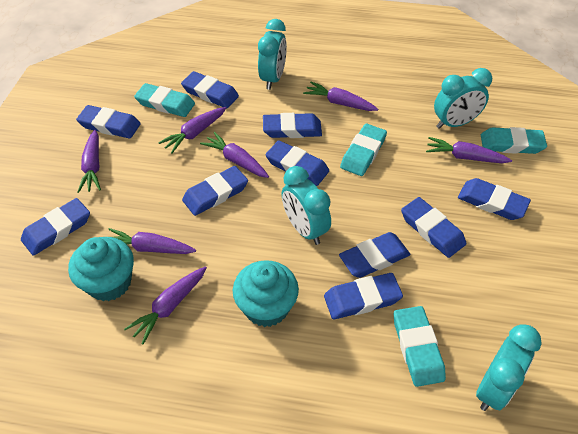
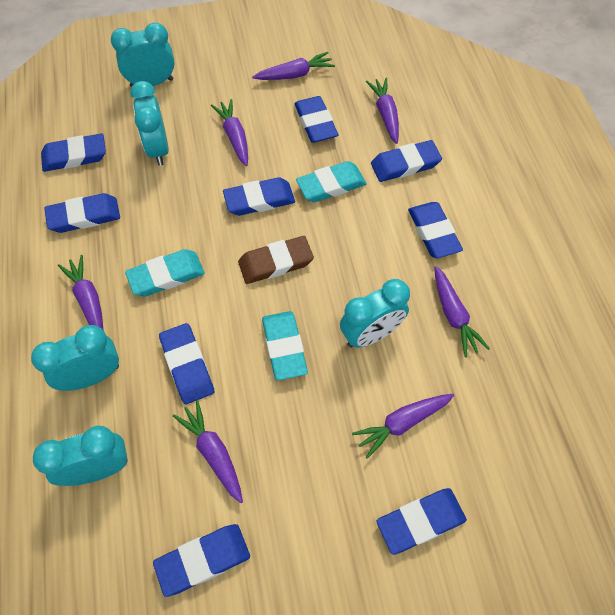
blue eraser: 10 -> 9
brown eraser: 0 -> 1
turquoise clock: 4 -> 5
turquoise cupcake: 2 -> 0
turquoise eraser: 4 -> 3

